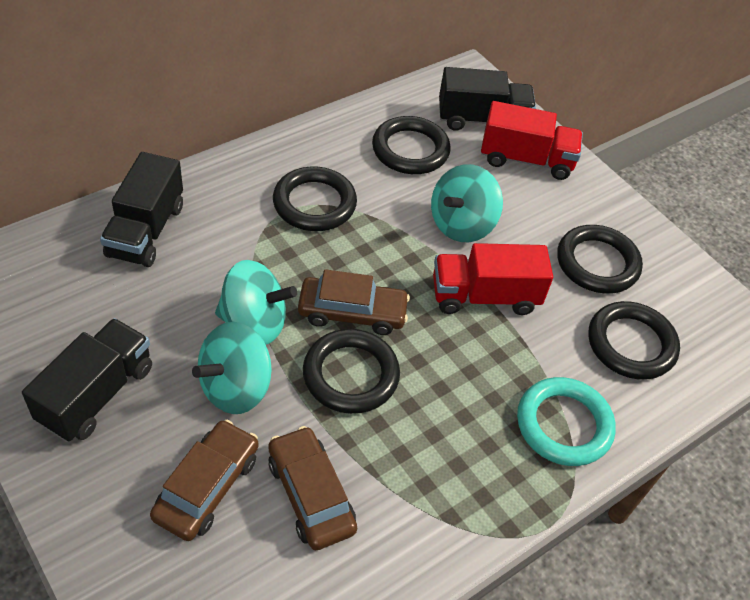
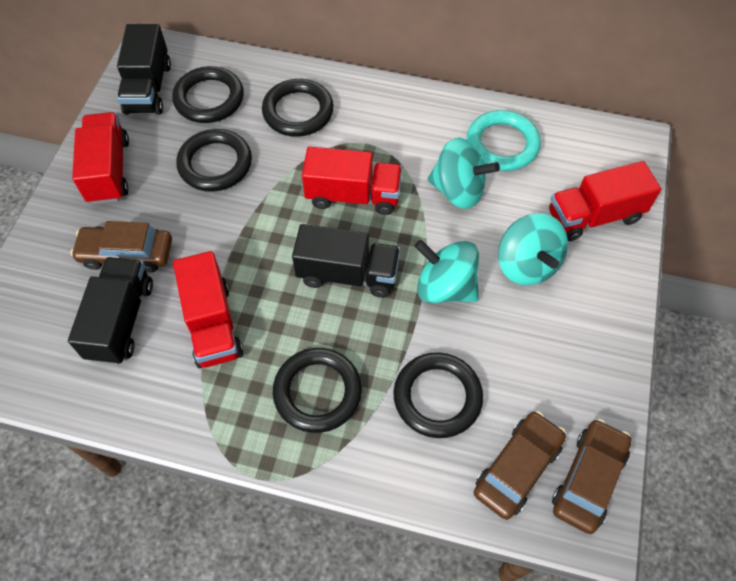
red truck: 2 -> 4

